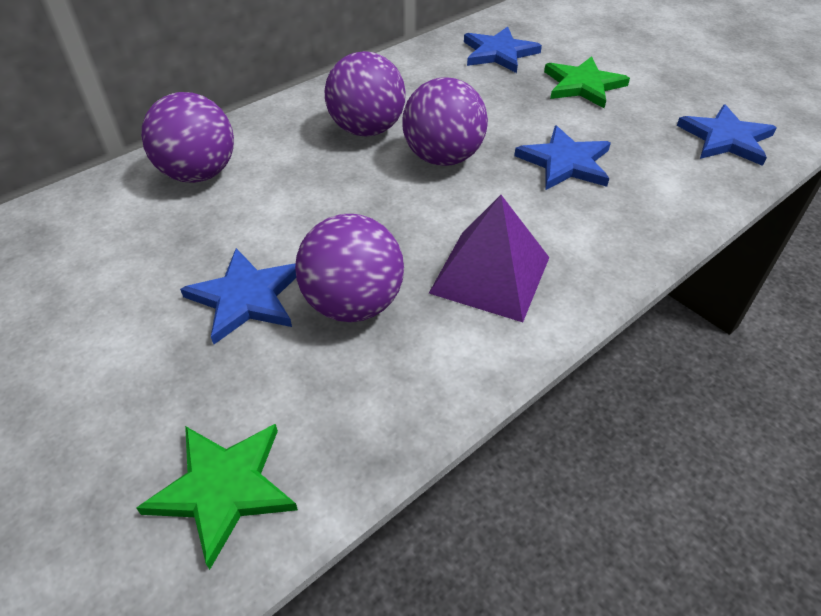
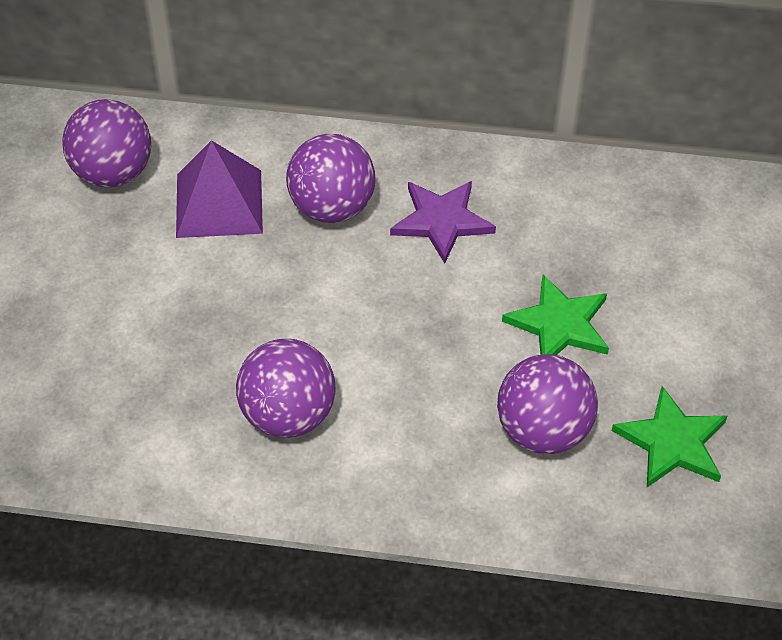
blue star: 4 -> 0
purple star: 0 -> 1

